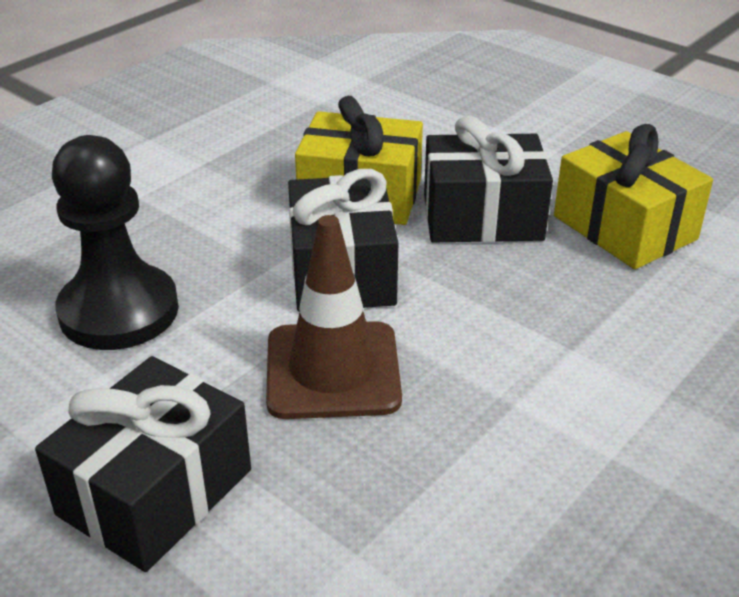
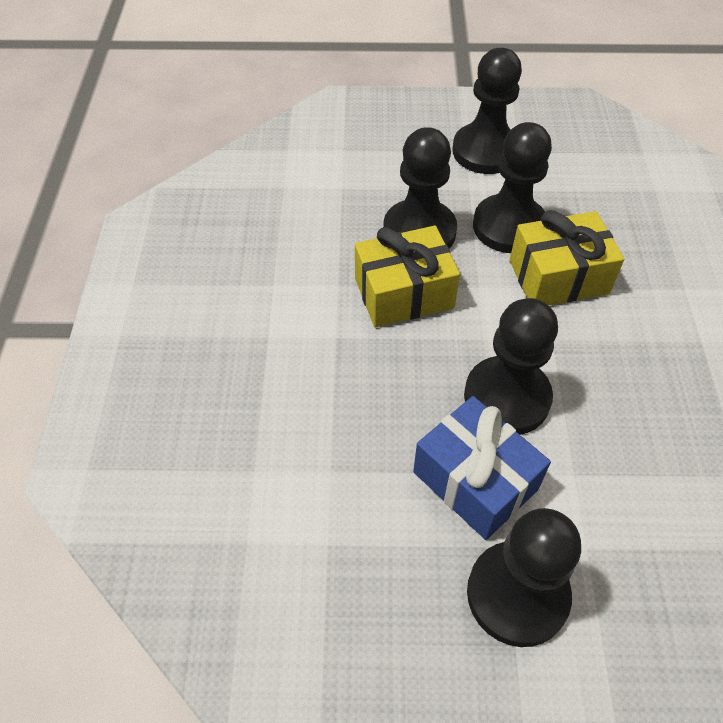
black gift: 3 -> 0
black pawn: 1 -> 5
blue gift: 0 -> 1
brown traffic cone: 1 -> 0

